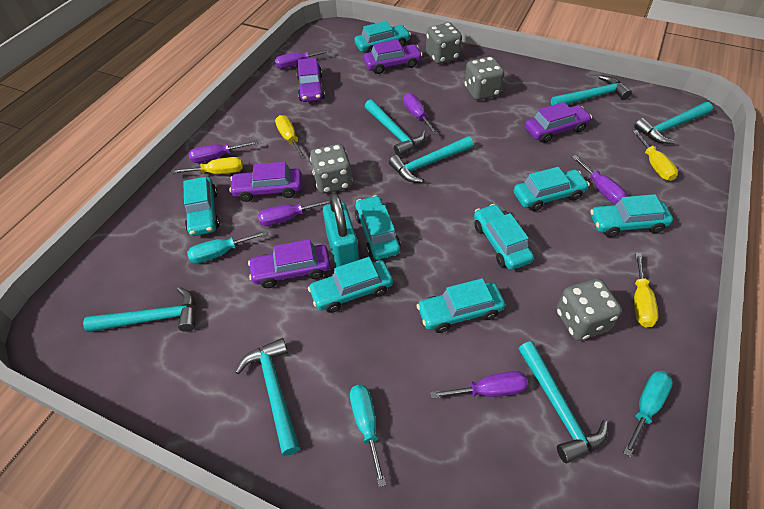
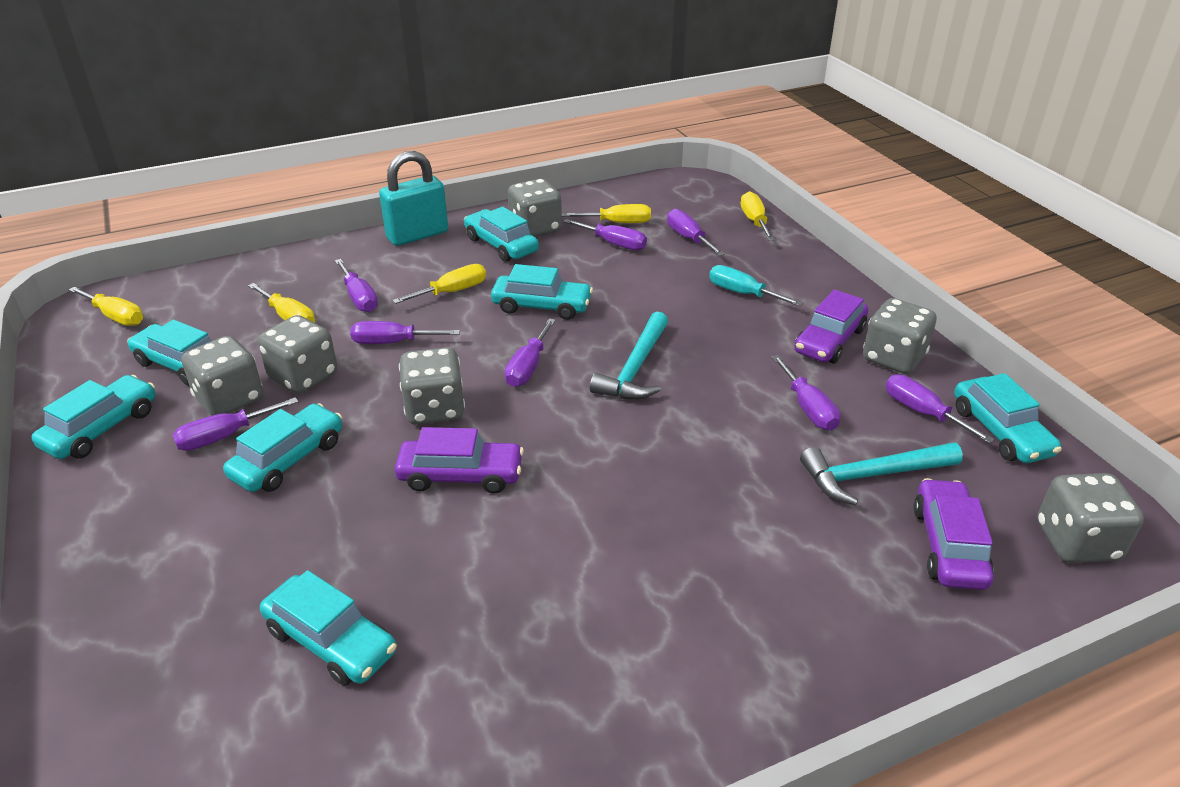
grey dice: 4 -> 6
purple car: 5 -> 3
purple screwdriver: 6 -> 8
turquoise car: 8 -> 7
turquoise hammer: 7 -> 2
turquoise screwdriver: 3 -> 1
yellow screwdriver: 4 -> 5

